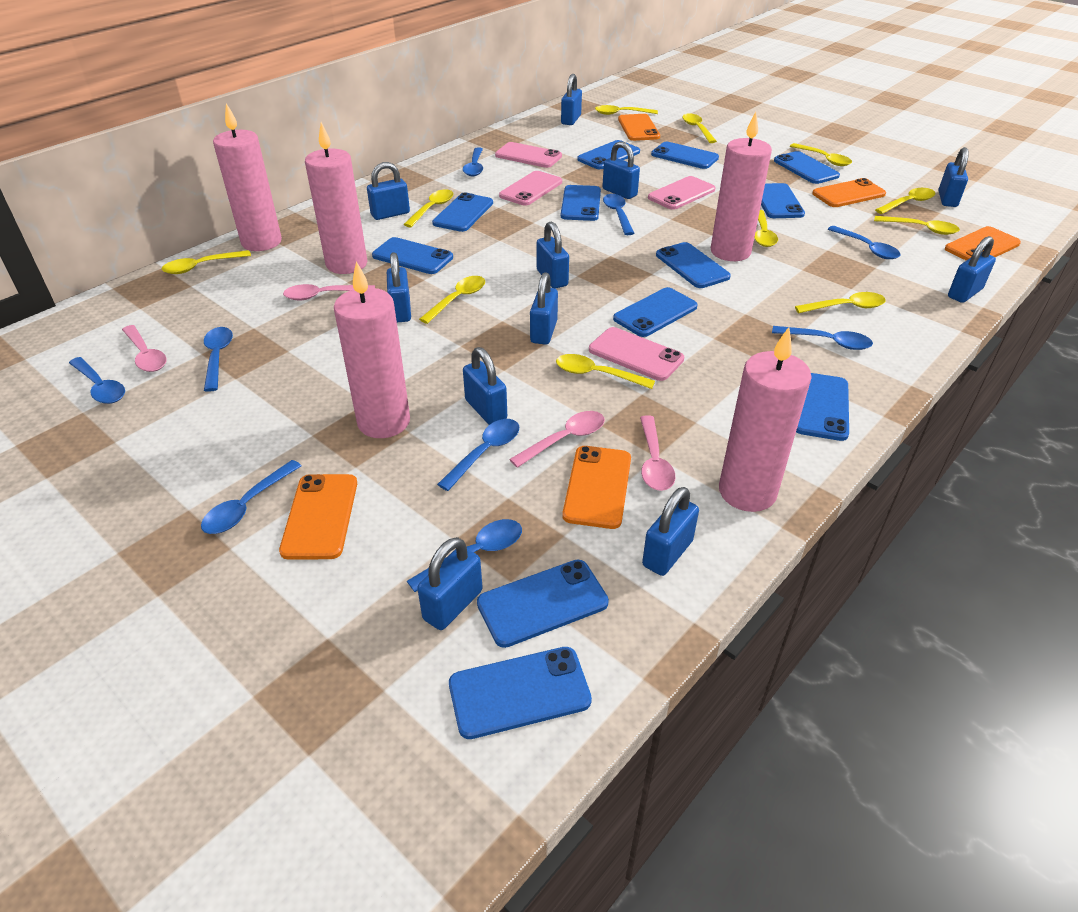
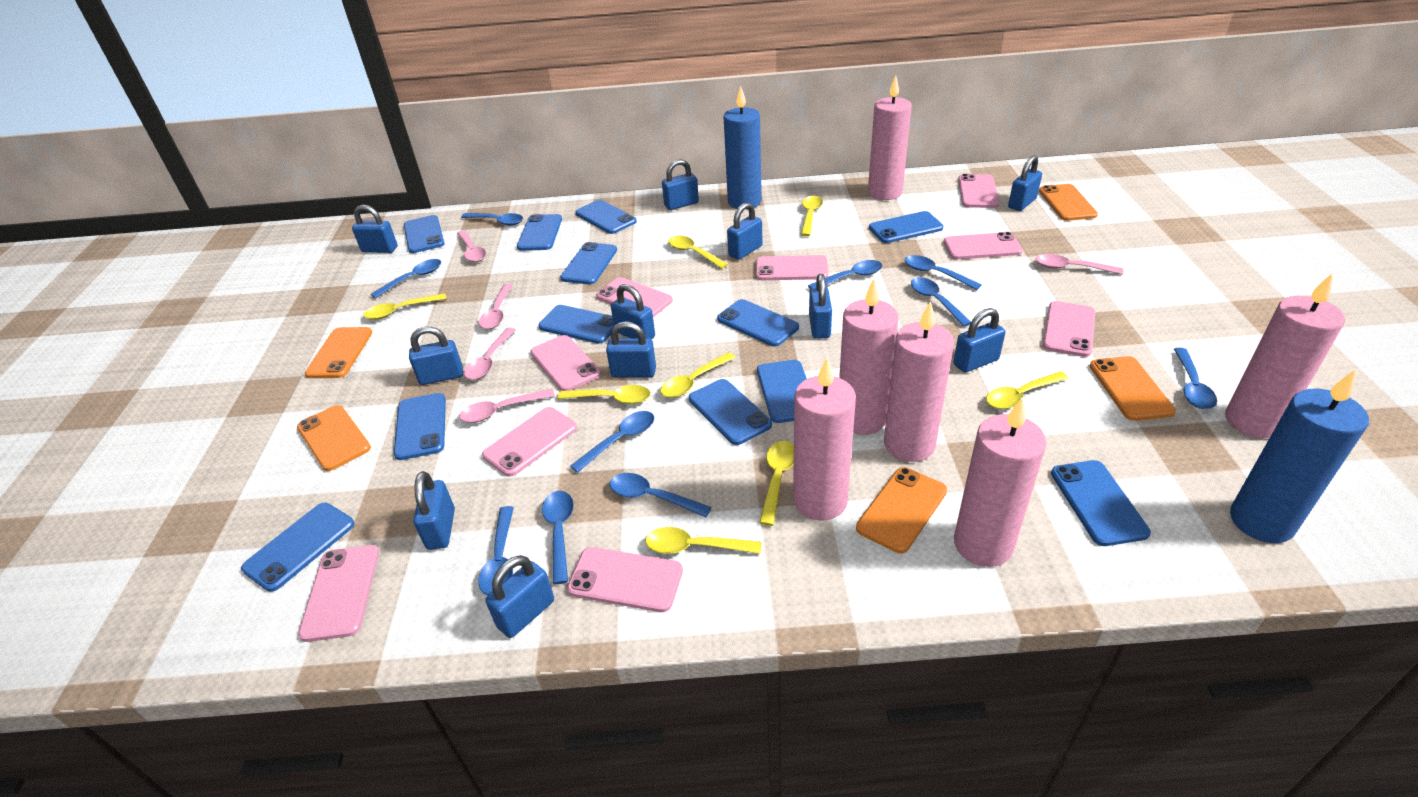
blue candle: 0 -> 2
blue spoon: 9 -> 10
pink candle: 5 -> 6
pink phone: 4 -> 9
pink spoon: 4 -> 5
yellow spoon: 11 -> 8

